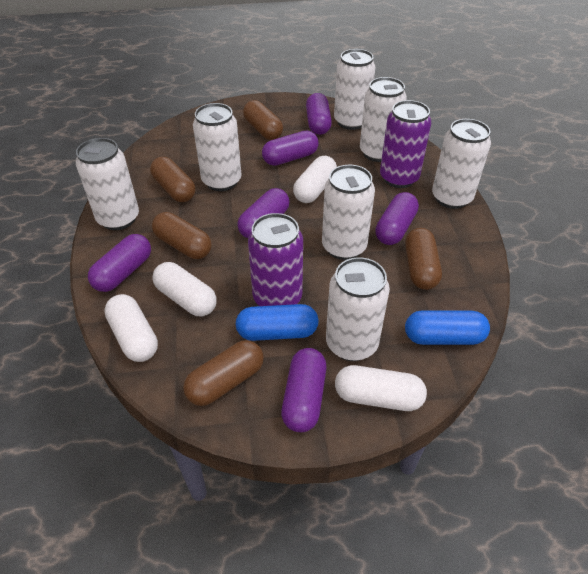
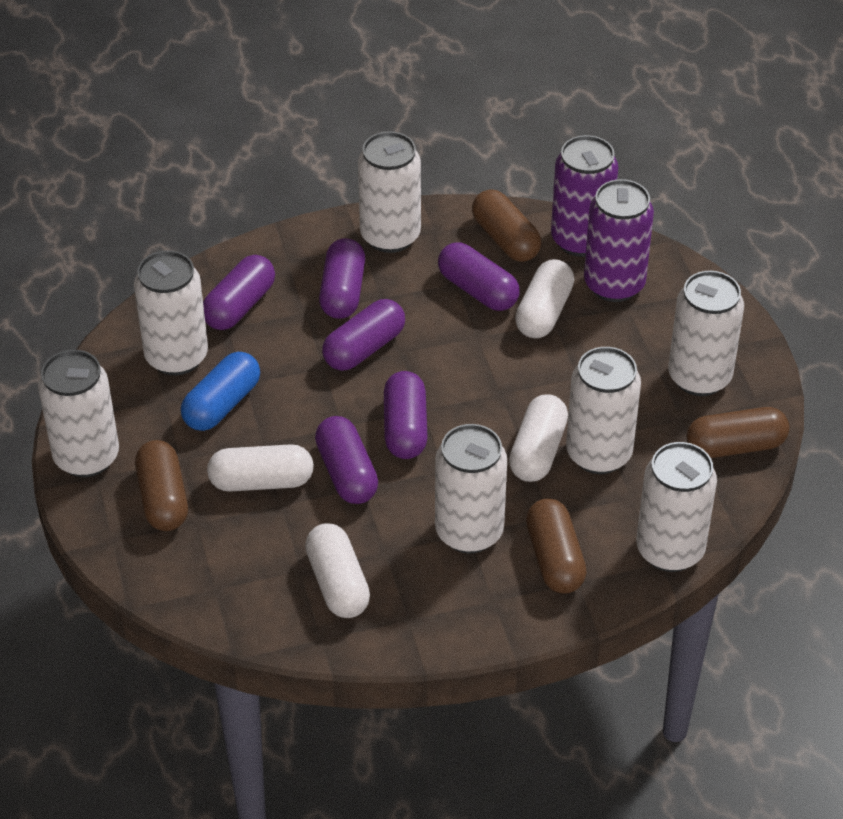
blue capsule: 2 -> 1
brown capsule: 5 -> 4

